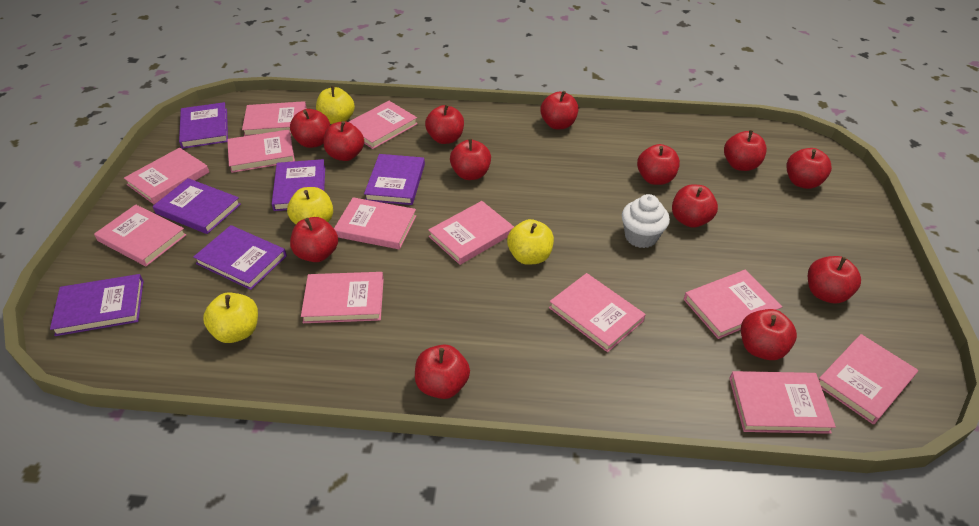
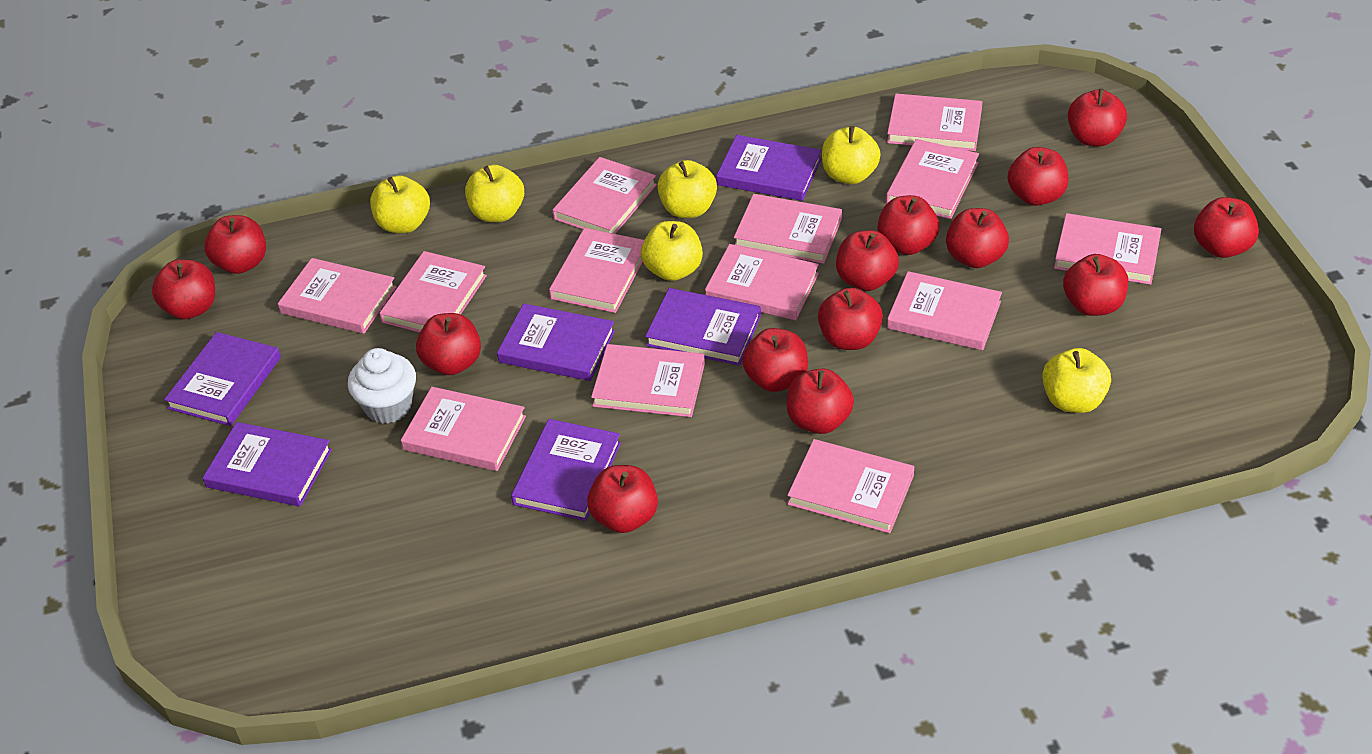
pink book: 12 -> 13
red apple: 13 -> 14
yellow apple: 4 -> 6

